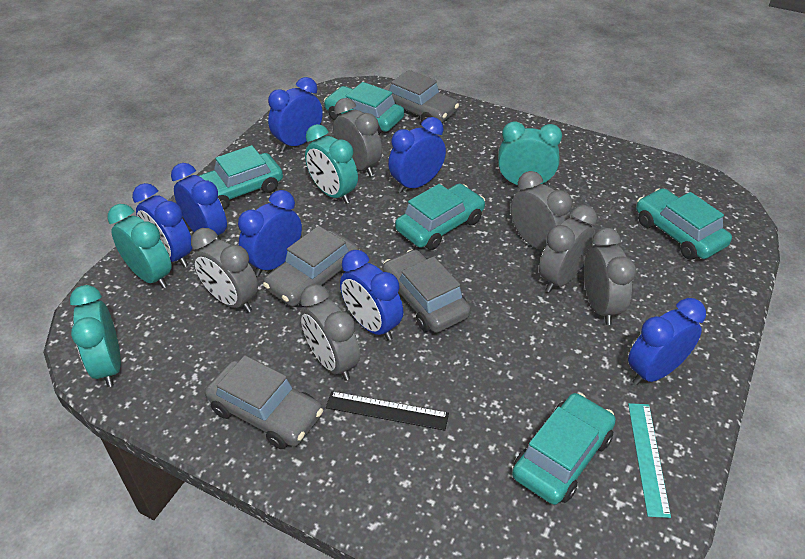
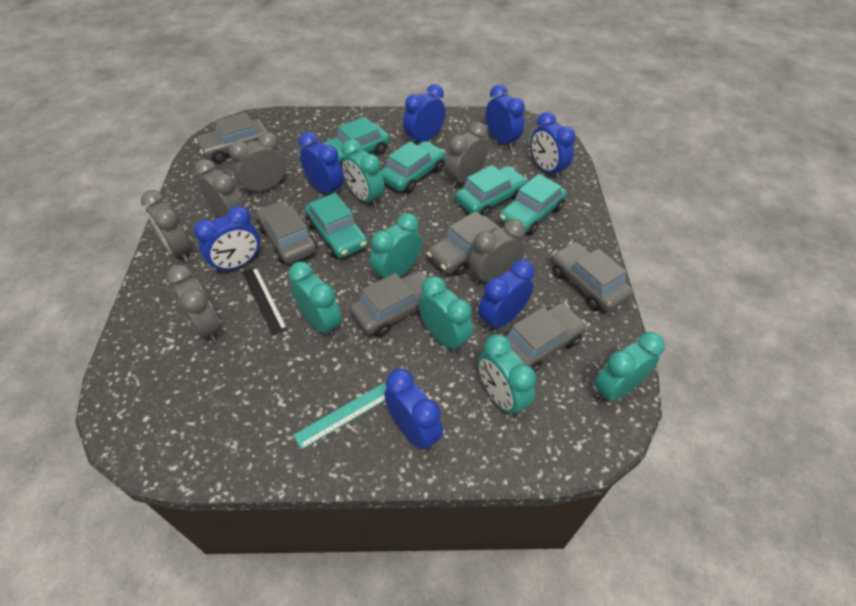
grey car: 4 -> 6
turquoise clock: 4 -> 6

